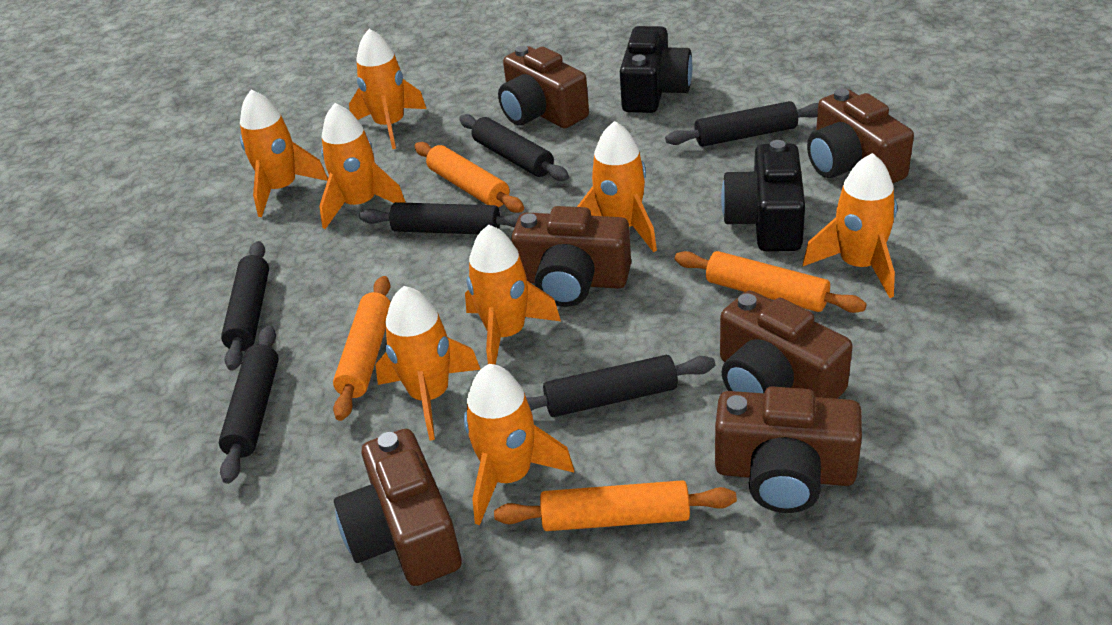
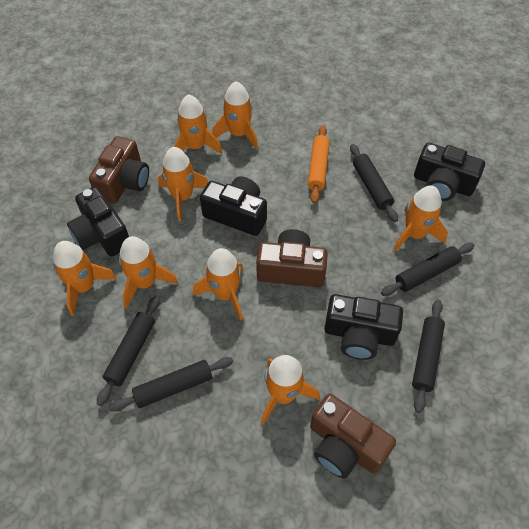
black camera: 2 -> 4
black rolling pin: 6 -> 5
brown camera: 6 -> 3
orange rolling pin: 4 -> 1

